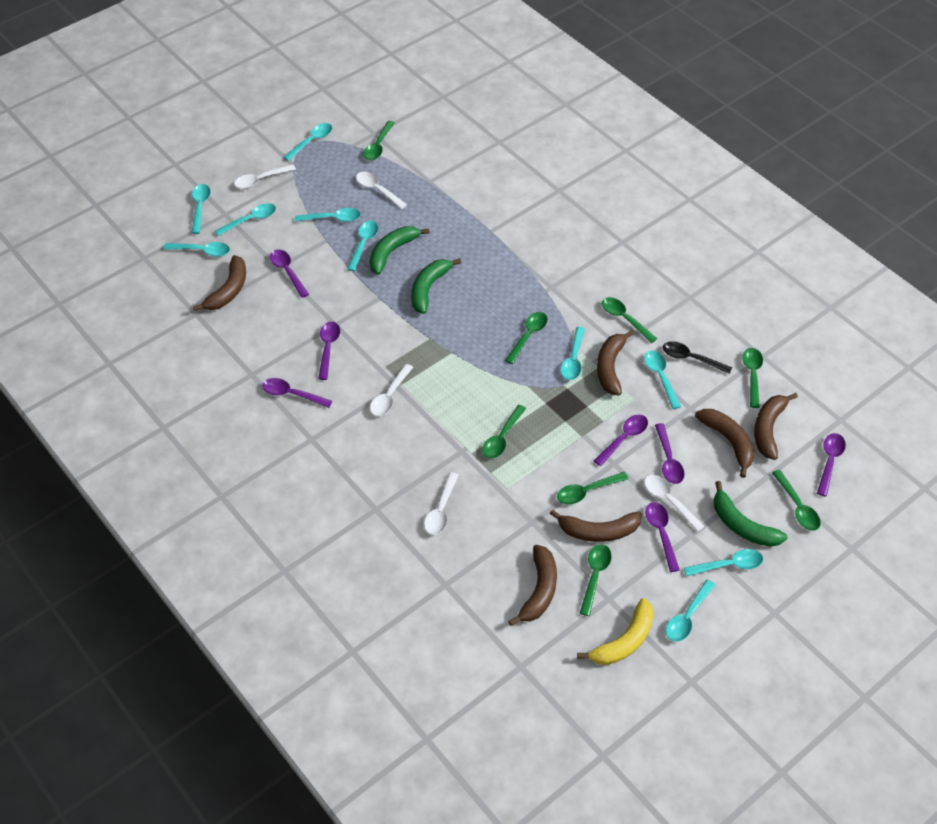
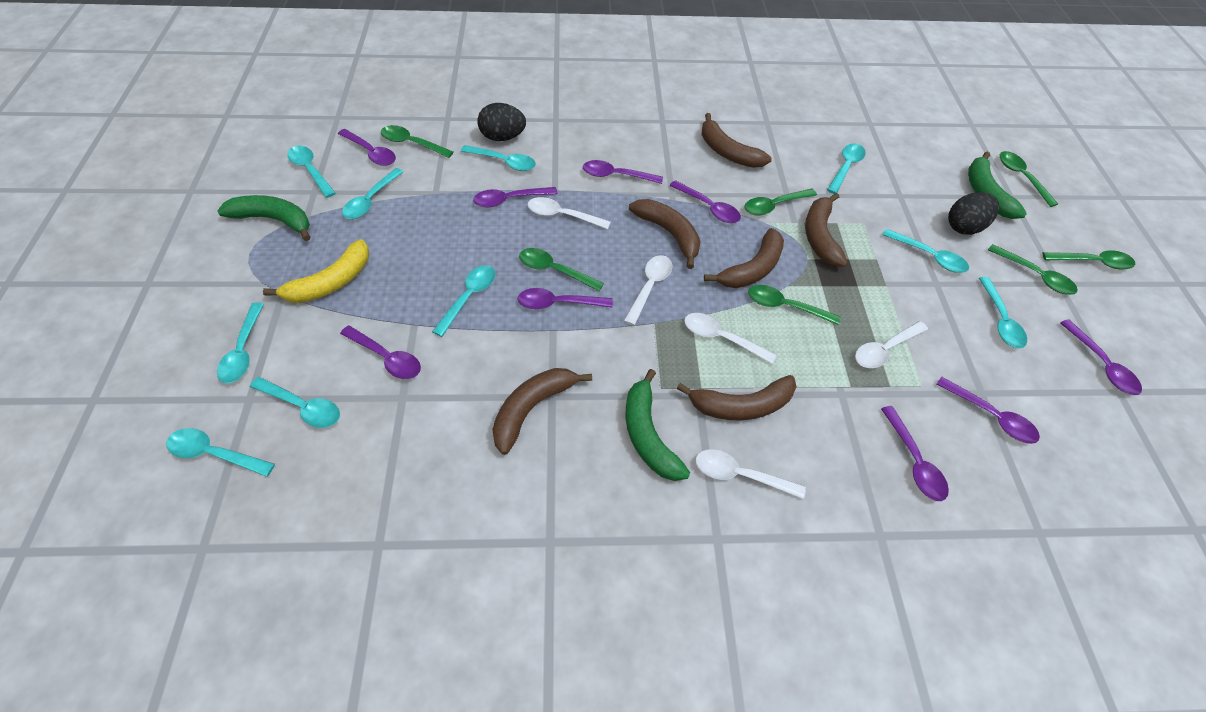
black egg: 0 -> 2
black spoon: 1 -> 0
green spoon: 8 -> 7
purple spoon: 7 -> 9

